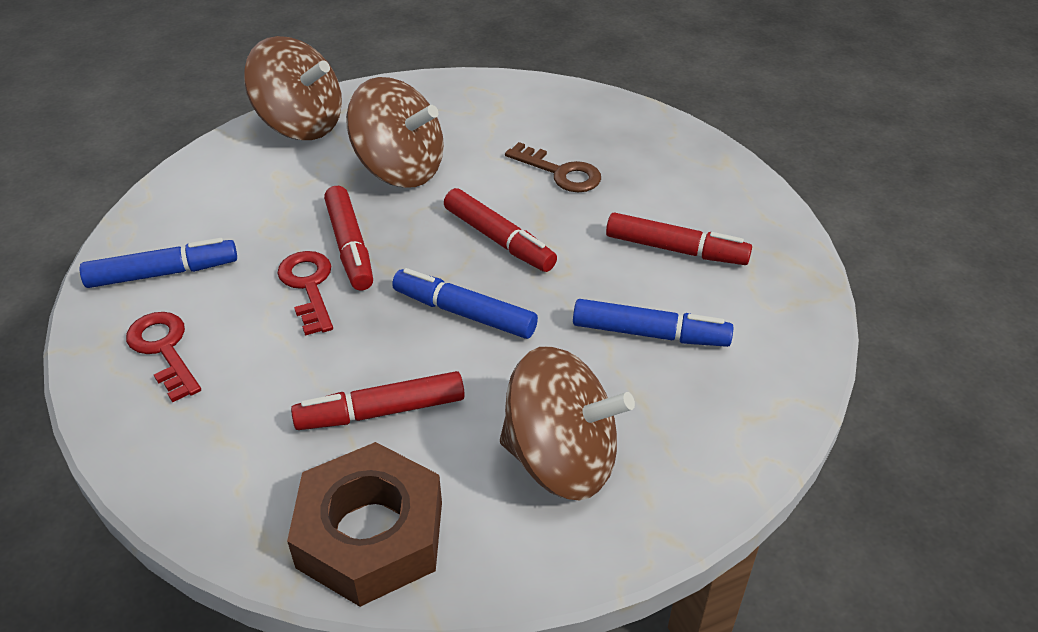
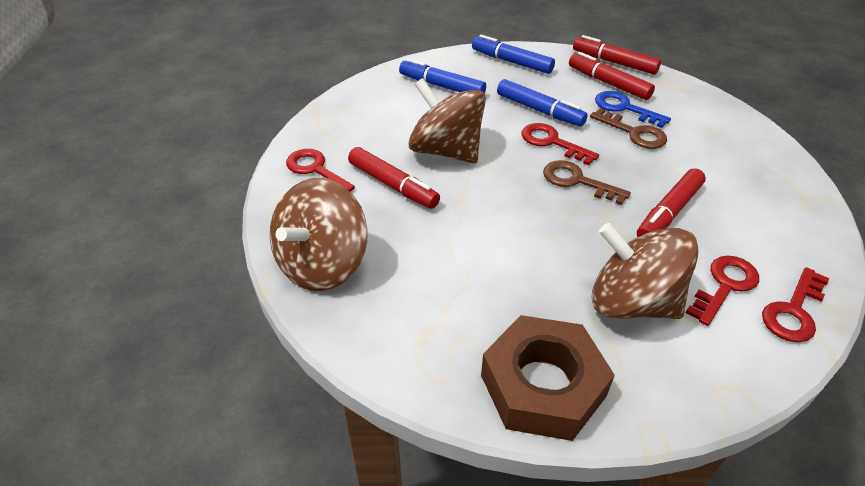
blue key: 0 -> 1
brown key: 1 -> 2
red key: 2 -> 4

